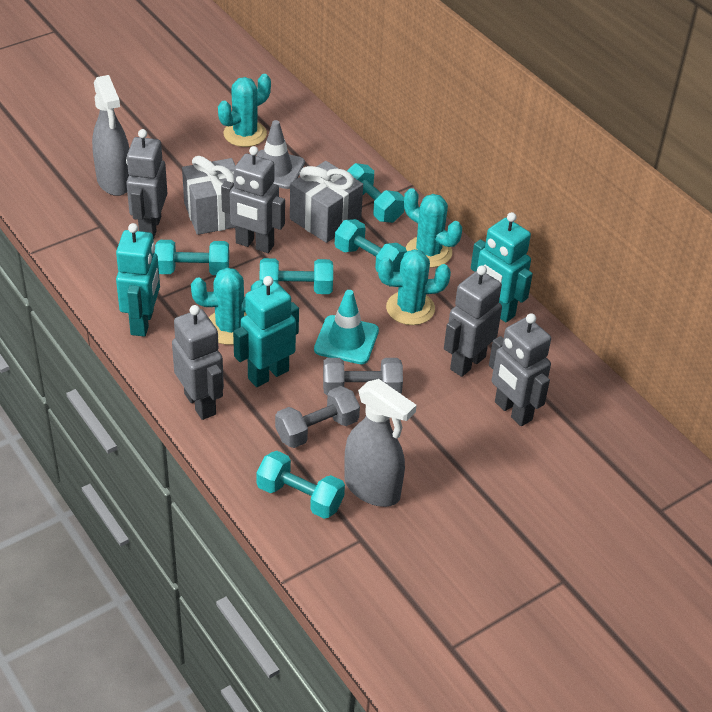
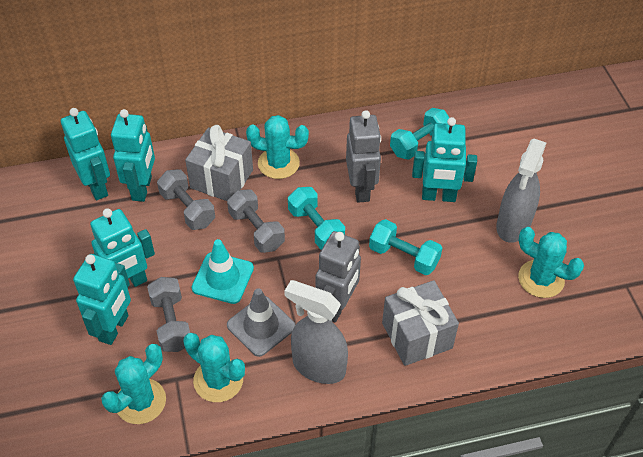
grey dumbbell: 2 -> 3
grey robot: 5 -> 2
turquoise dumbbell: 5 -> 3
turquoise robot: 3 -> 5

